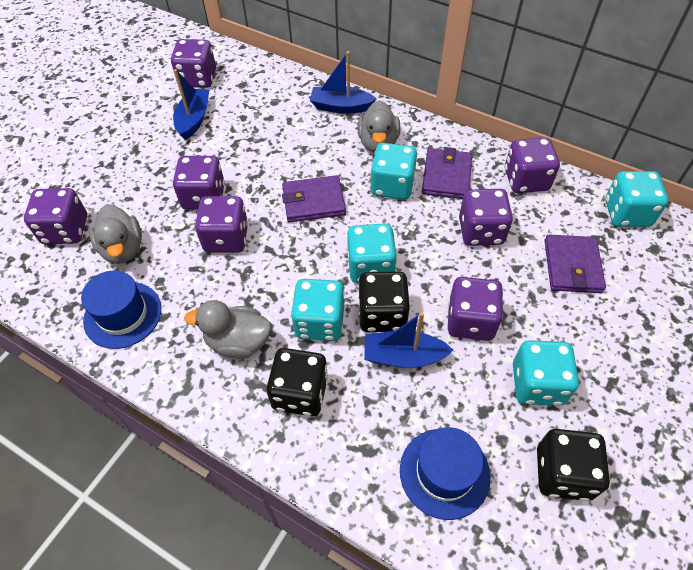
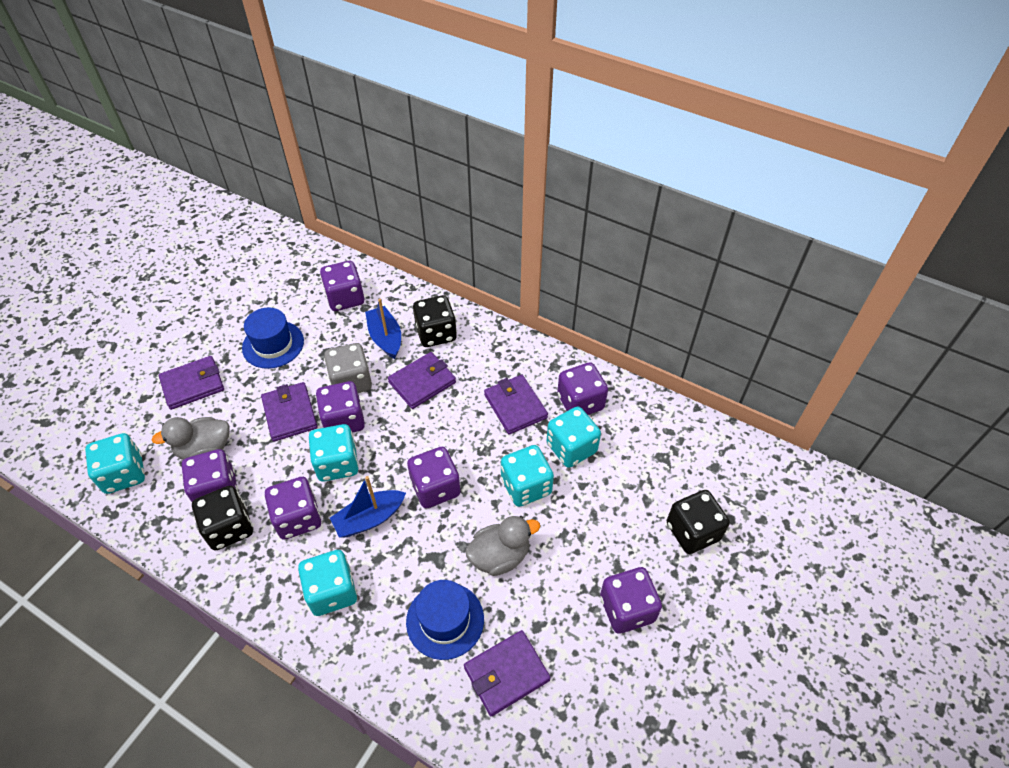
blue boat: 3 -> 2
grey dice: 0 -> 1
grey duck: 3 -> 2
purple wallet: 3 -> 5

